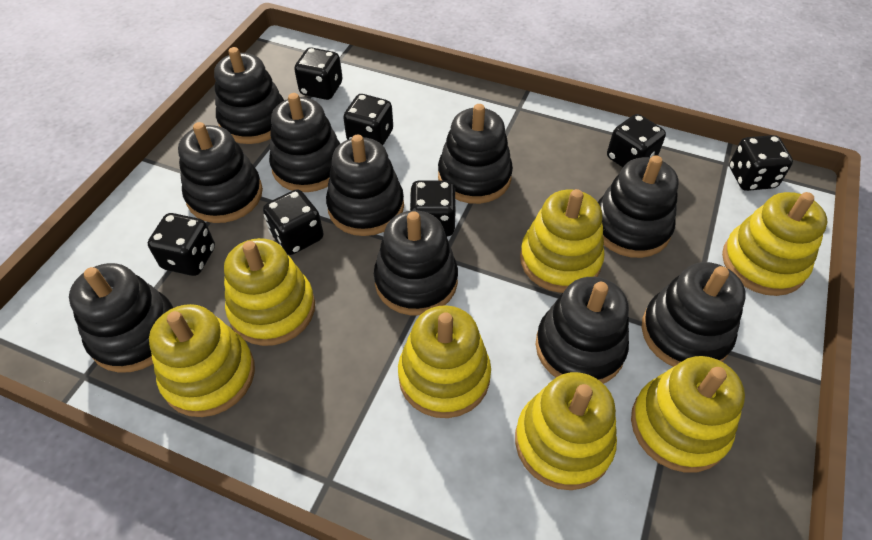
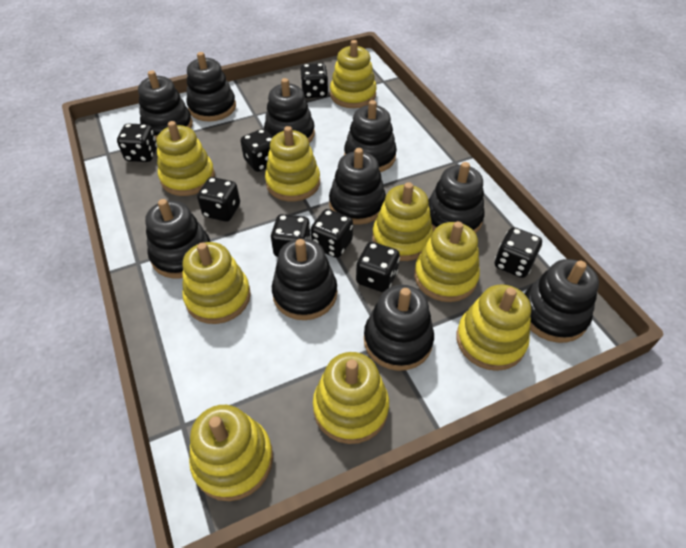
black dice: 7 -> 8
yellow stacking toy: 7 -> 9

